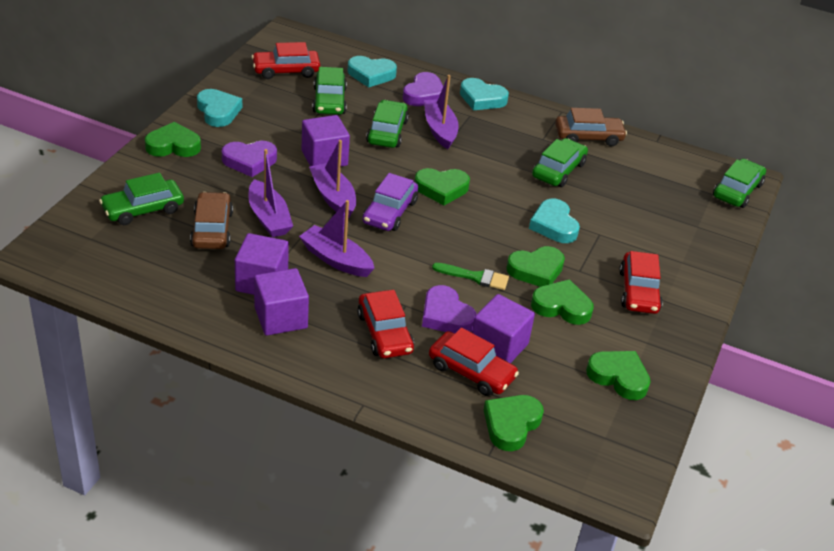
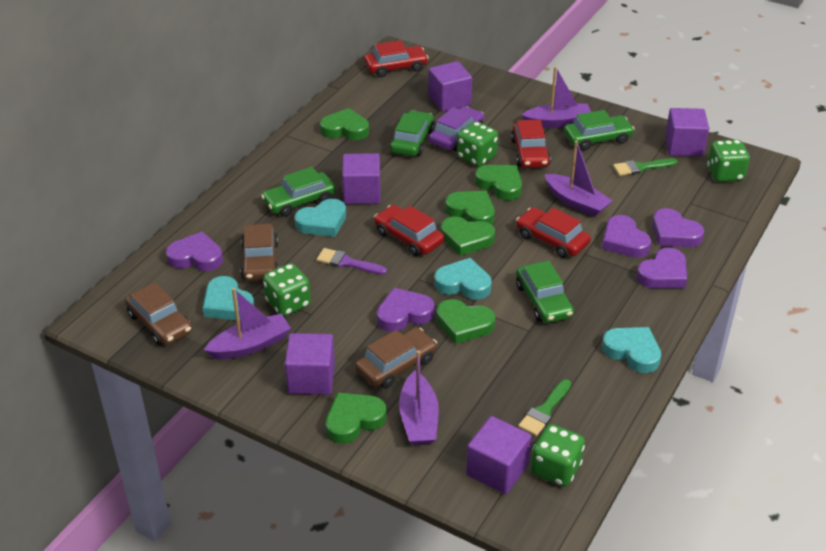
brown car: 2 -> 3
green brush: 1 -> 2
green car: 5 -> 4
green dice: 0 -> 4
purple brush: 0 -> 1
purple cube: 4 -> 5
purple heart: 3 -> 5

